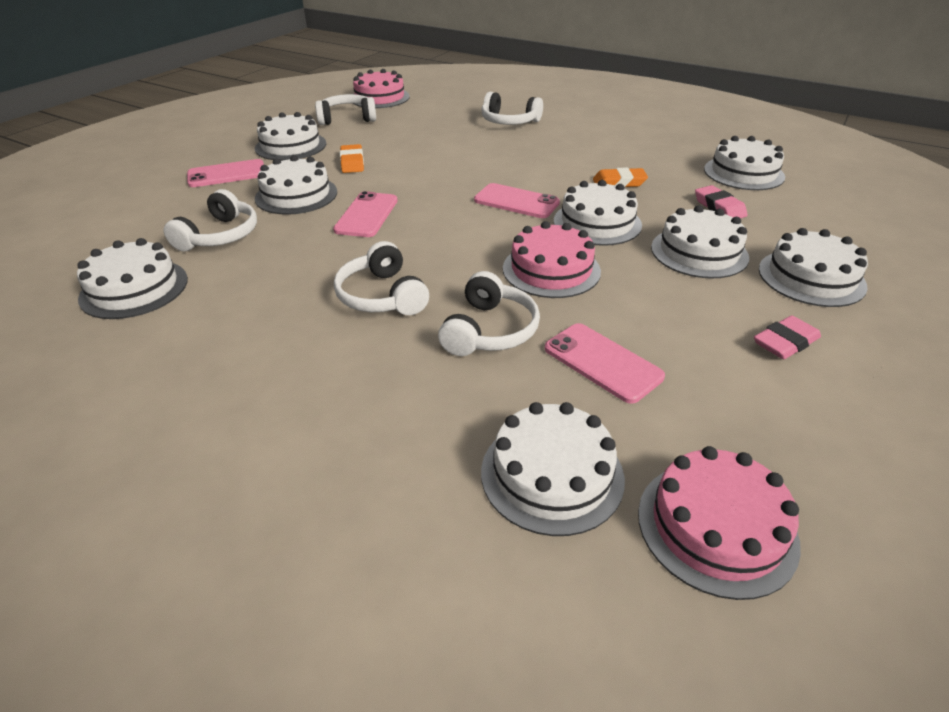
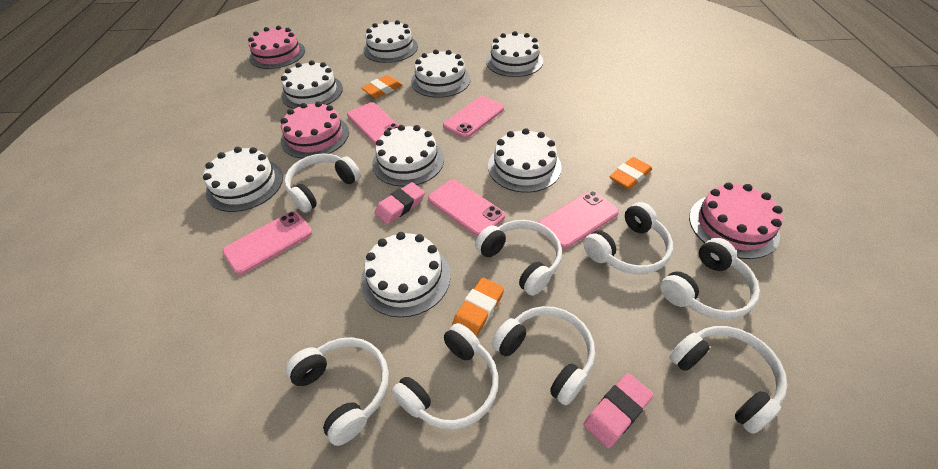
orange eraser: 2 -> 3
pink phone: 4 -> 5
white headphones: 5 -> 8

